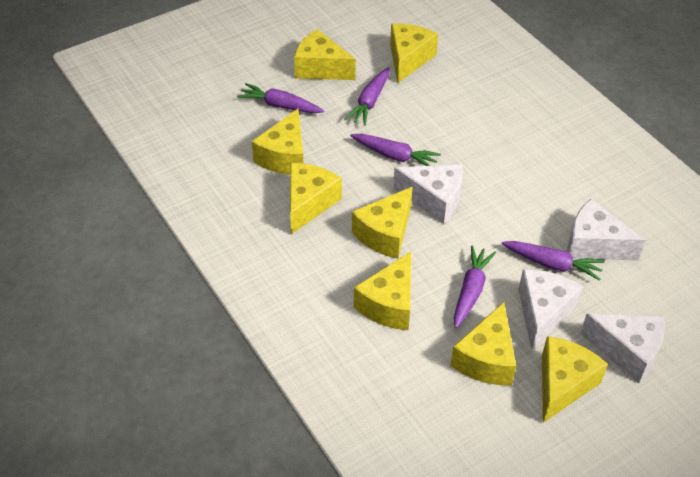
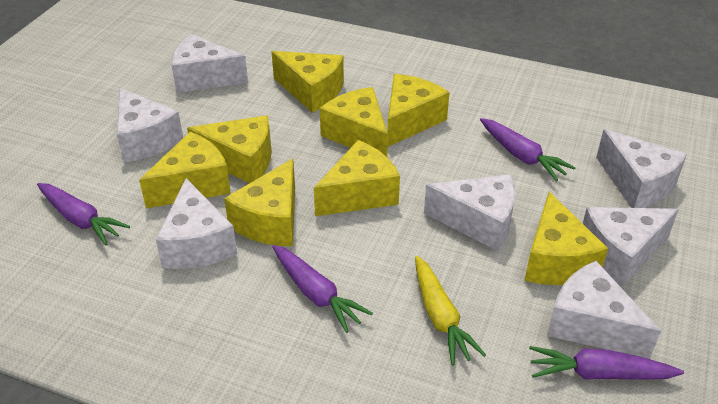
purple carrot: 5 -> 4
white cheese: 4 -> 7
yellow carrot: 0 -> 1

